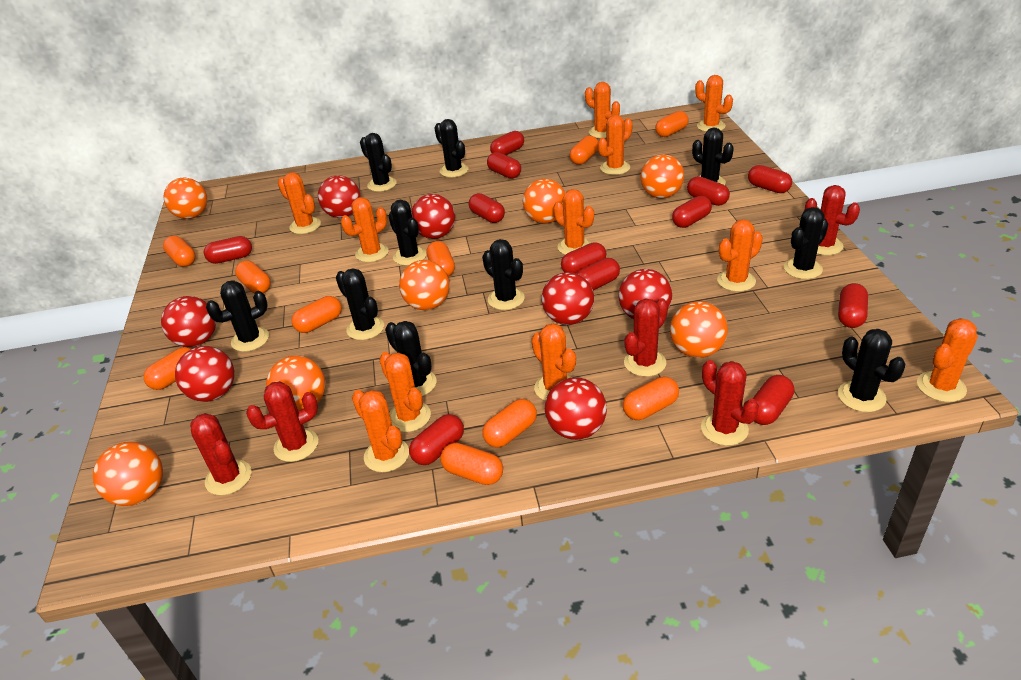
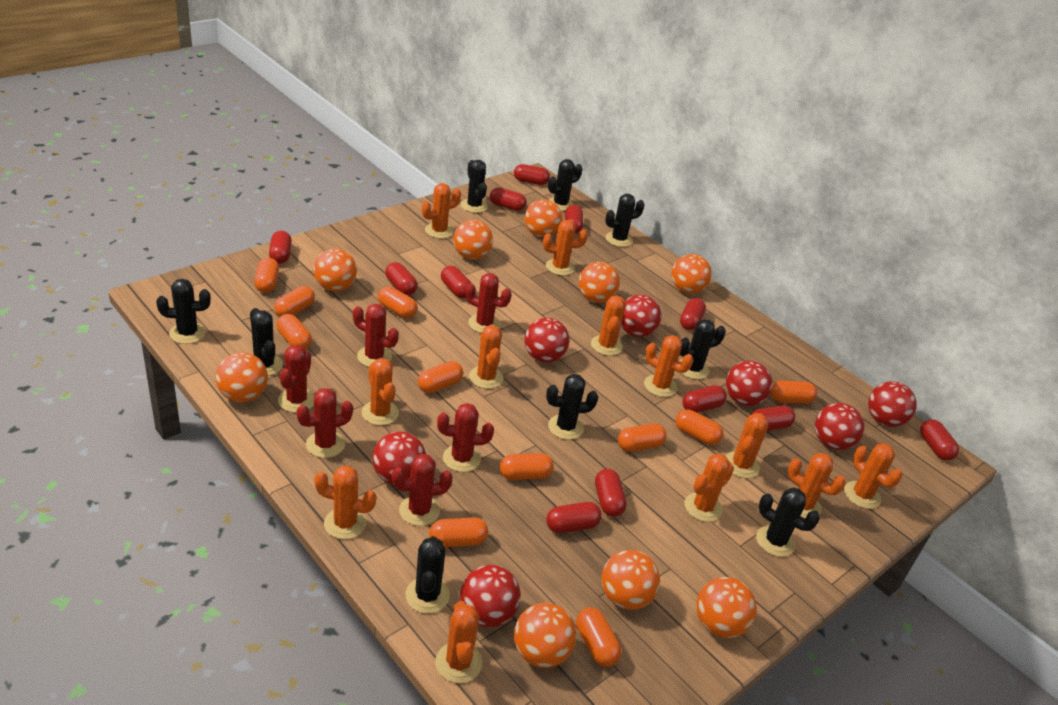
black cactus: 10 -> 9
orange ball: 7 -> 9
orange cactus: 11 -> 12
orange capsule: 10 -> 11
red cactus: 5 -> 6

